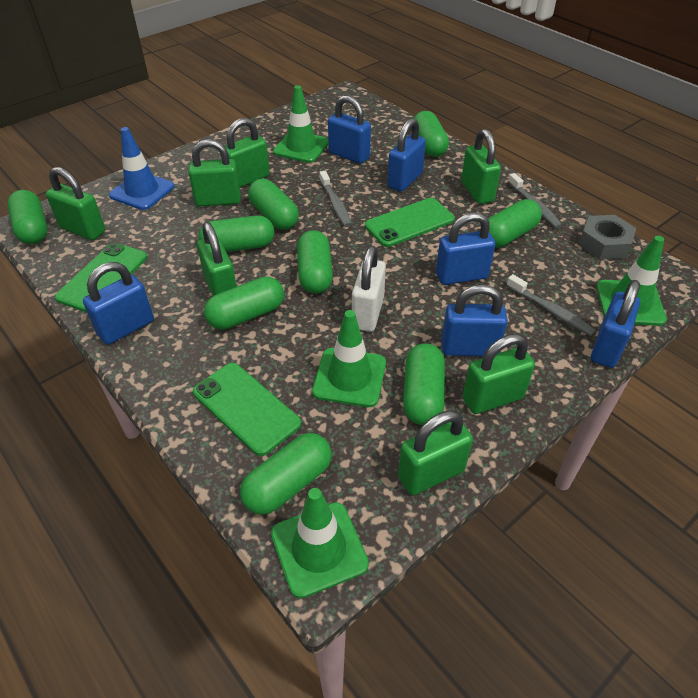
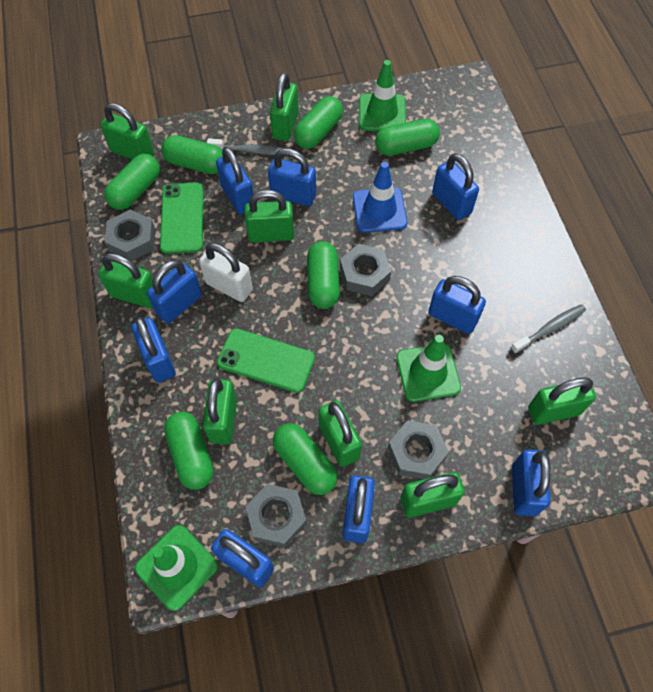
blue padlock: 6 -> 9
green capsule: 9 -> 7
green padlock: 7 -> 8
green phone: 3 -> 2
green traffic cone: 4 -> 3
grey nut: 1 -> 4
grey toothbrush: 3 -> 2

